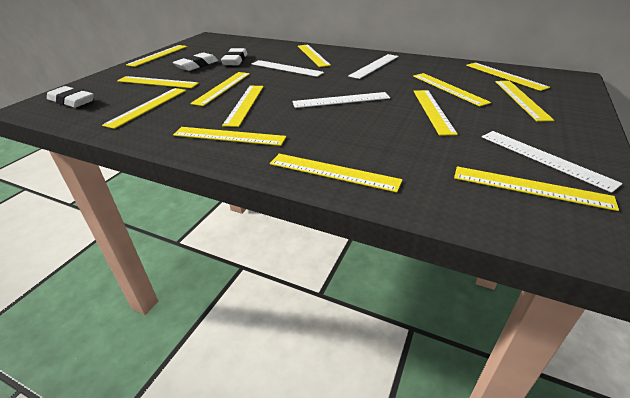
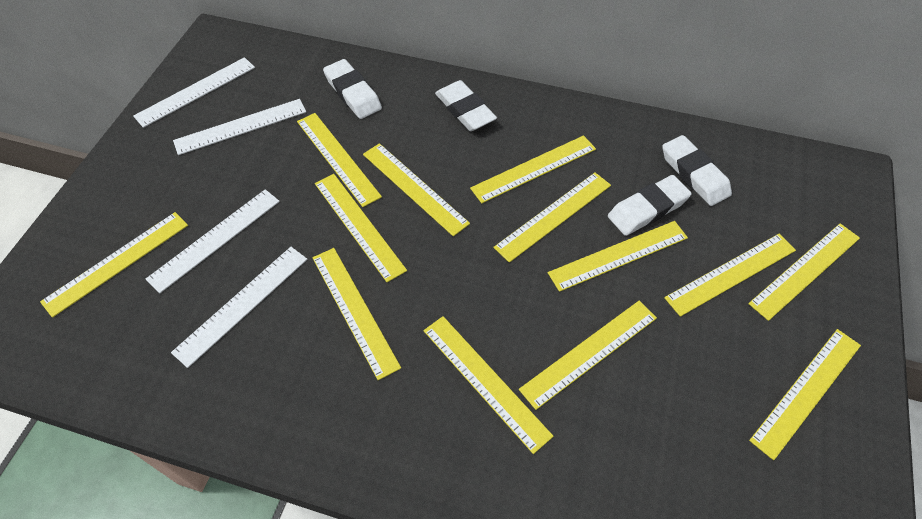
white eraser: 3 -> 4

